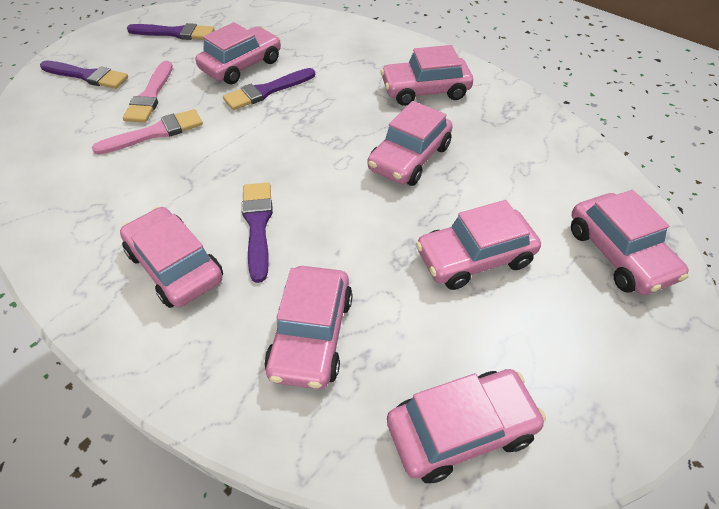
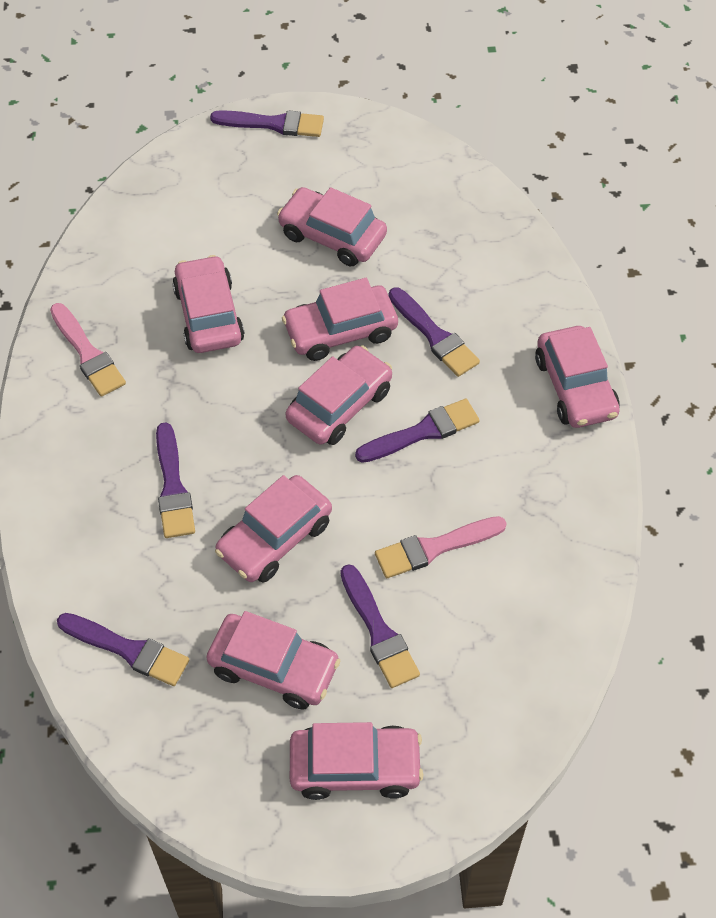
purple brush: 4 -> 6

